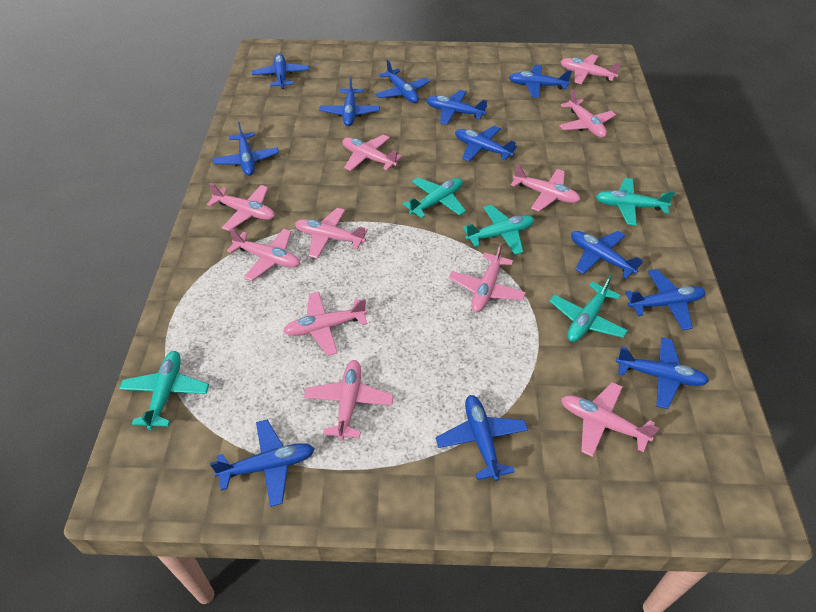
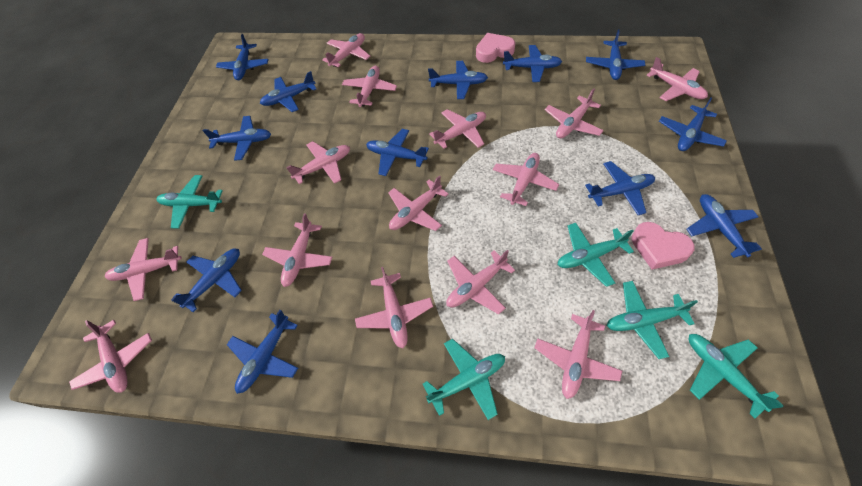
pink heart: 0 -> 2
pink plane: 11 -> 14

